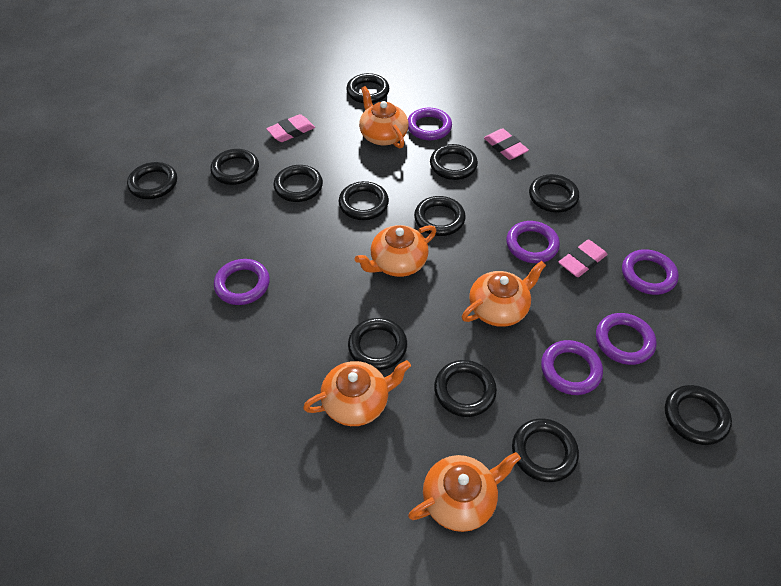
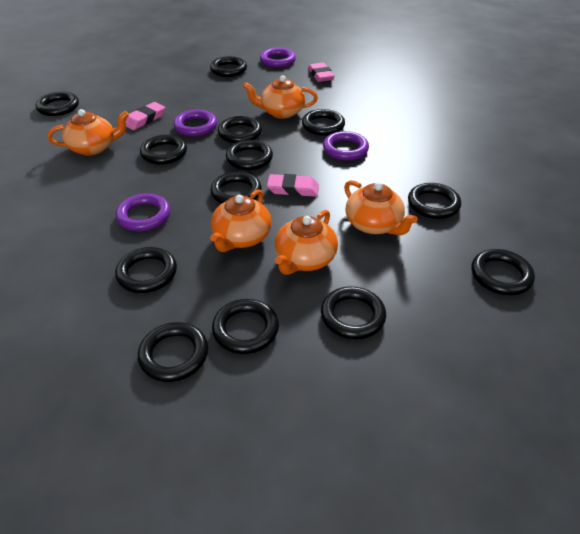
black ring: 12 -> 13
purple ring: 6 -> 4

